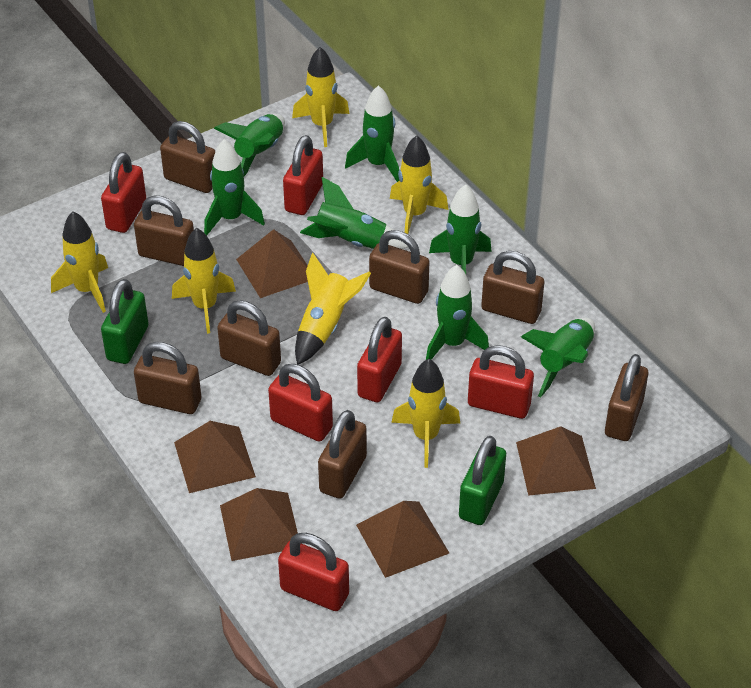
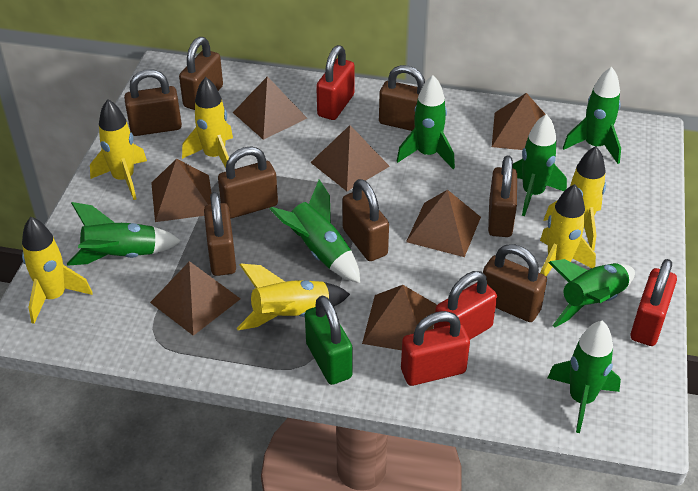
brown pyramid: 5 -> 7
green padlock: 2 -> 1
red padlock: 6 -> 4

